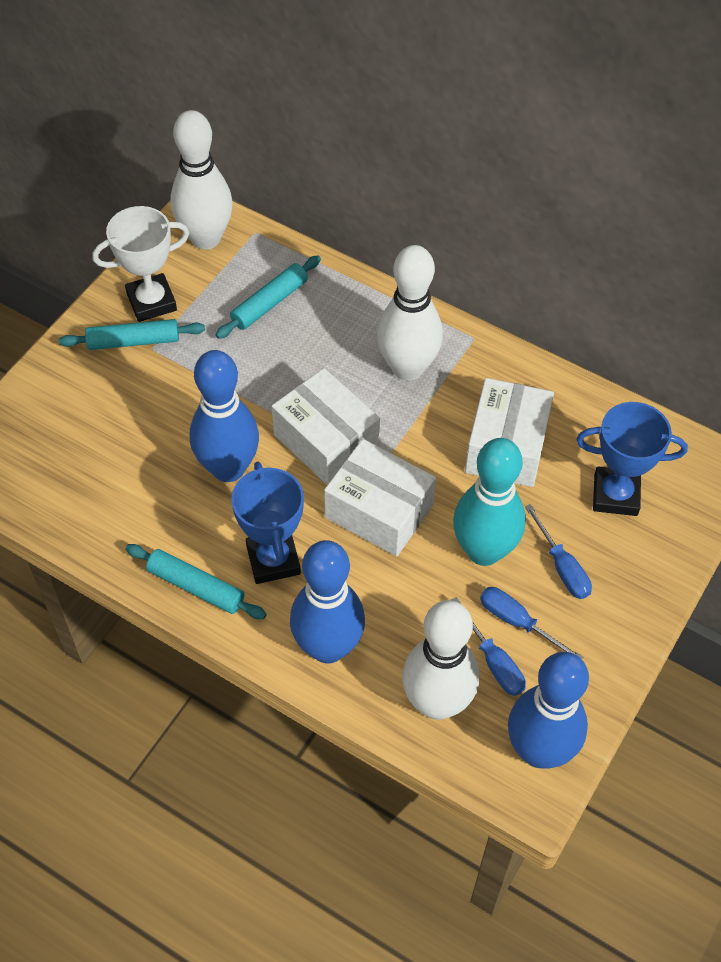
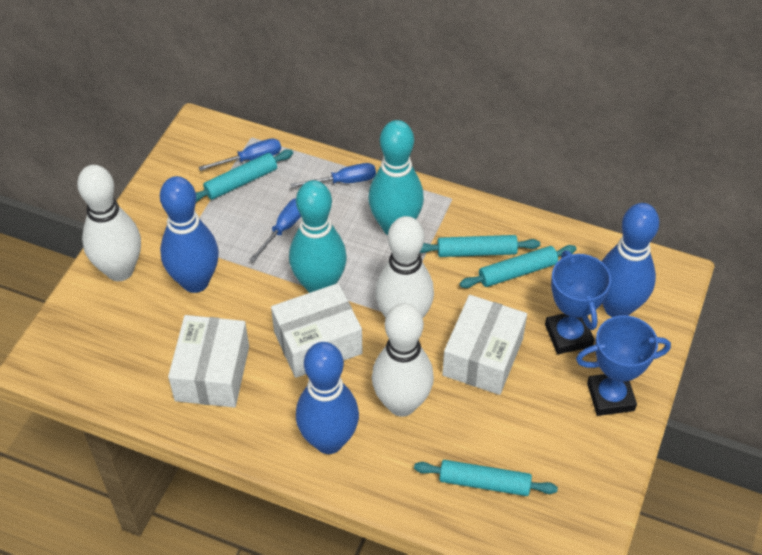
turquoise bowling pin: 1 -> 2
turquoise rolling pin: 3 -> 4
white trophy: 1 -> 0

